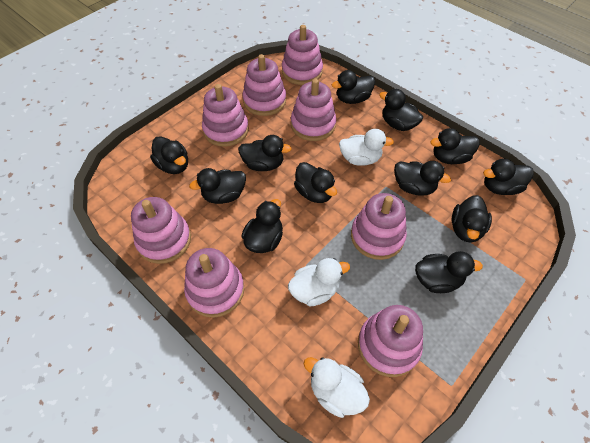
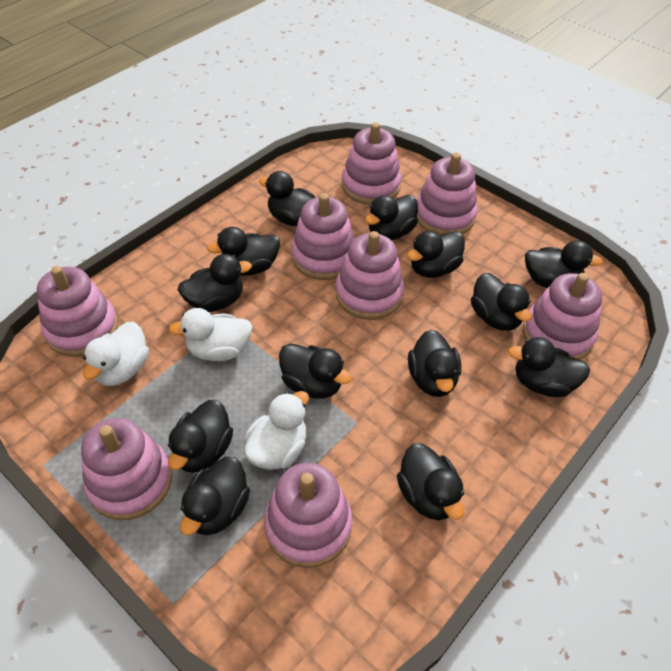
black duck: 12 -> 13

